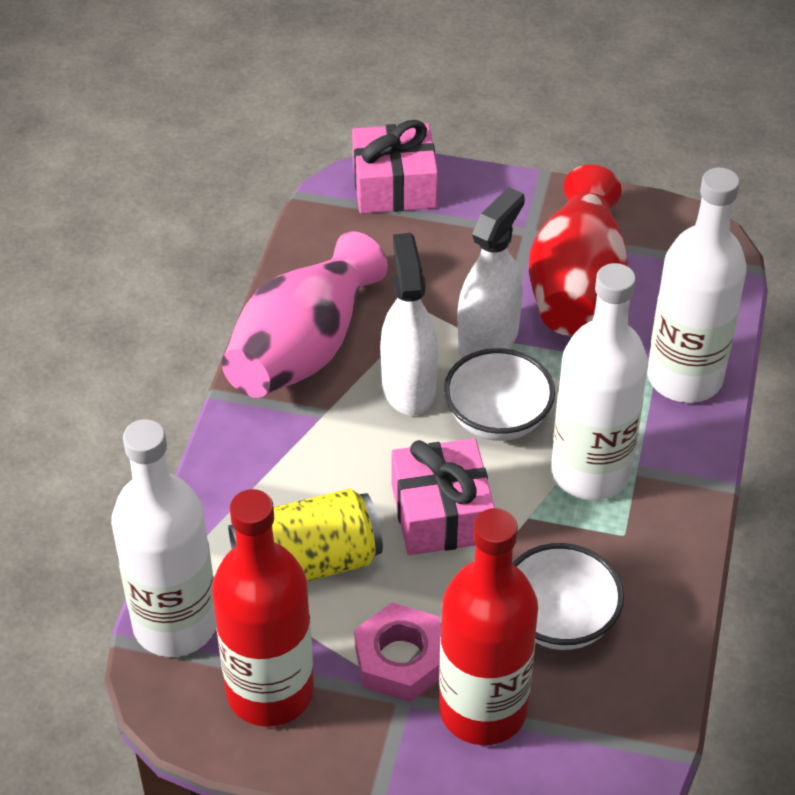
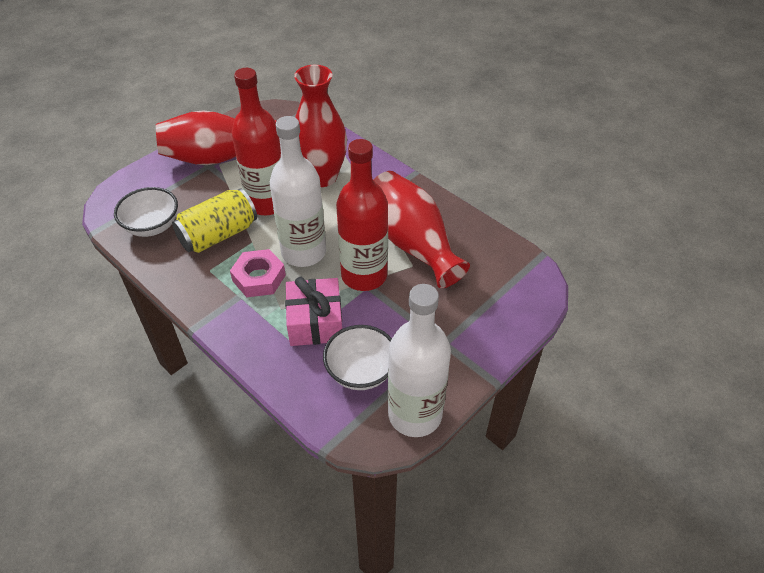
pink gift: 2 -> 1
pink vase: 1 -> 0
red vase: 1 -> 3
white bottle: 3 -> 2
white spray bottle: 2 -> 0

